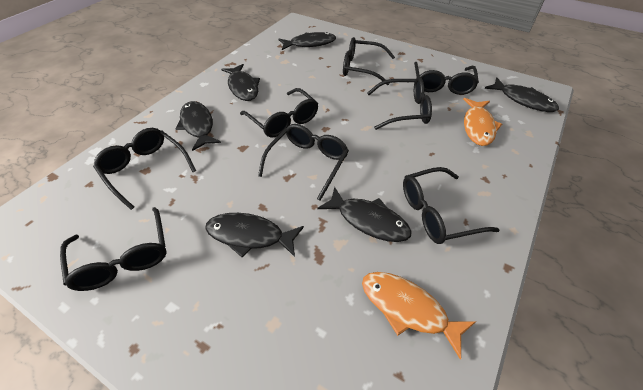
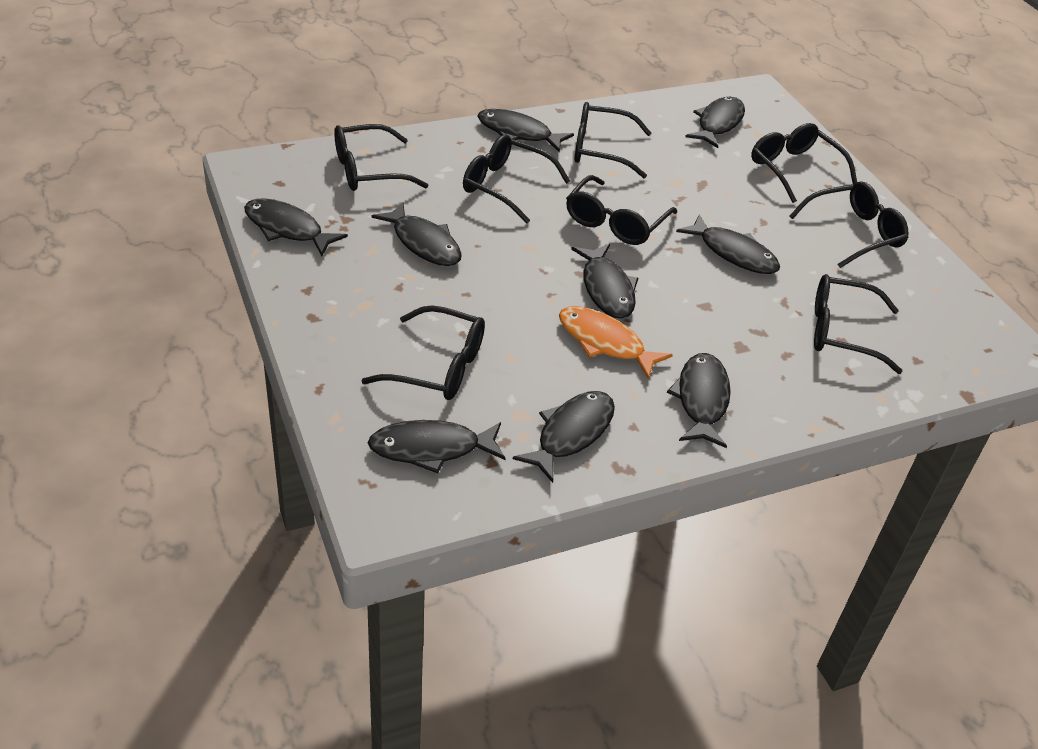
black fish: 6 -> 9
orange fish: 2 -> 1

